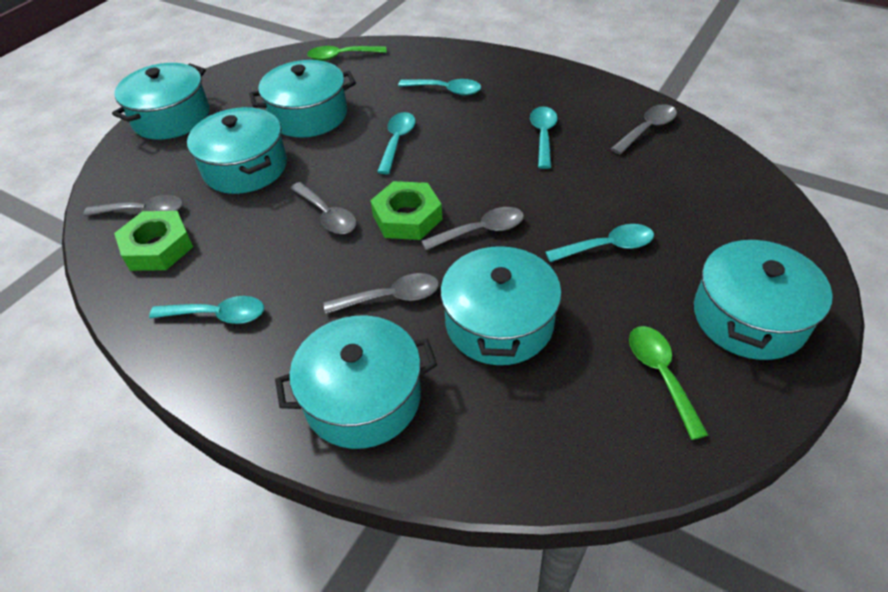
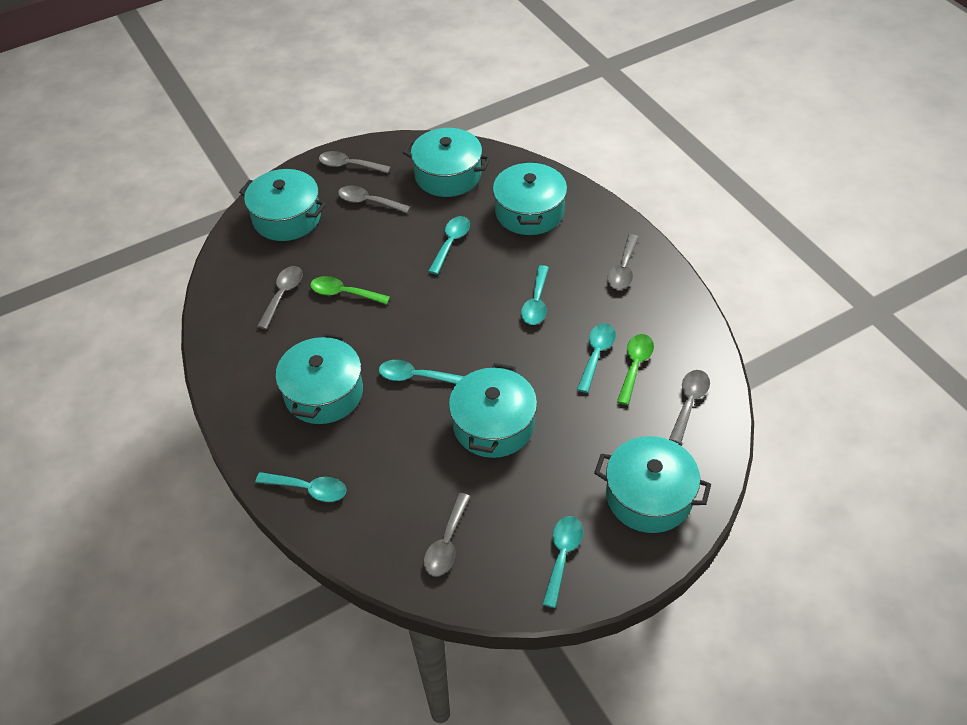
green nut: 2 -> 0
grey spoon: 5 -> 6
turquoise spoon: 5 -> 6

